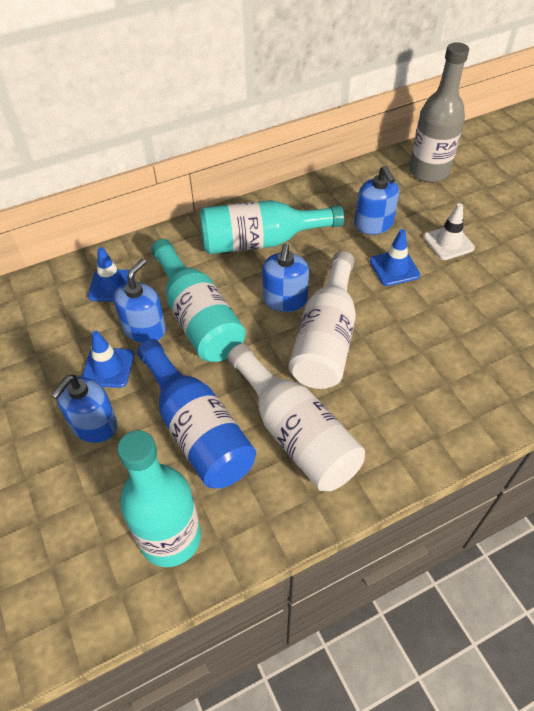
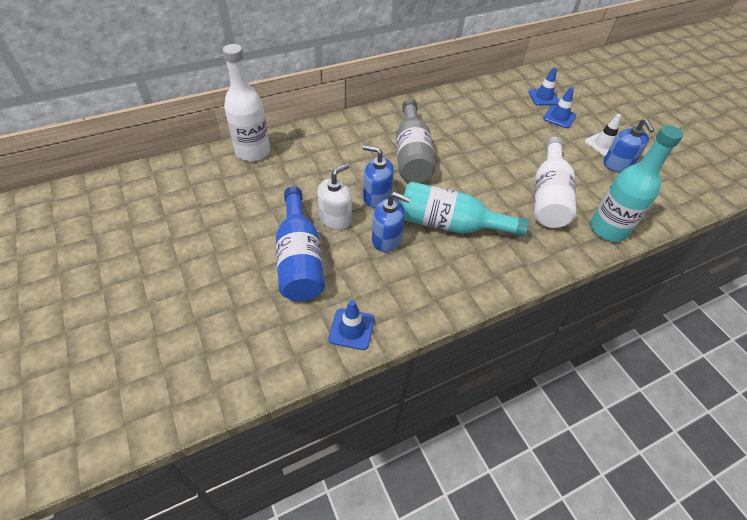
blue soap dispenser: 4 -> 3
turquoise bottle: 3 -> 2
white soap dispenser: 0 -> 1

